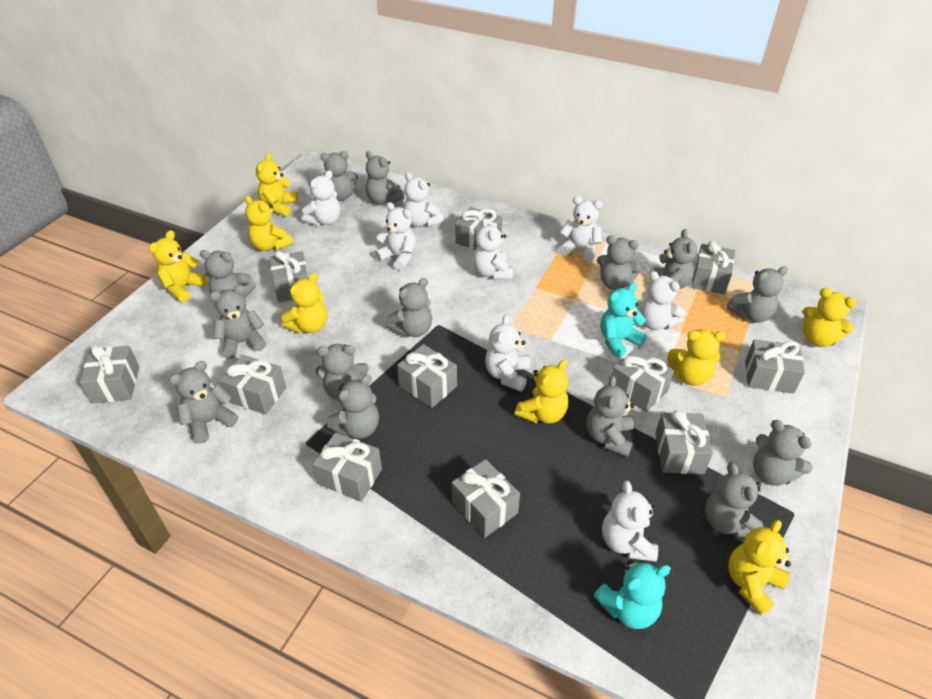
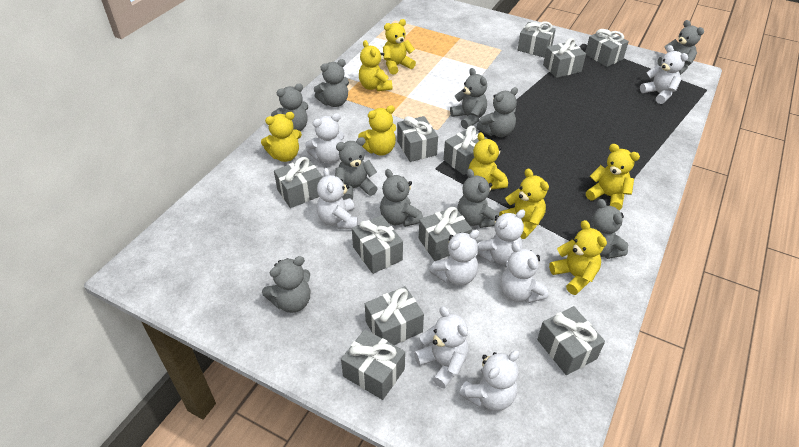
grey teddy bear: 14 -> 10
turquoise teddy bear: 2 -> 0

